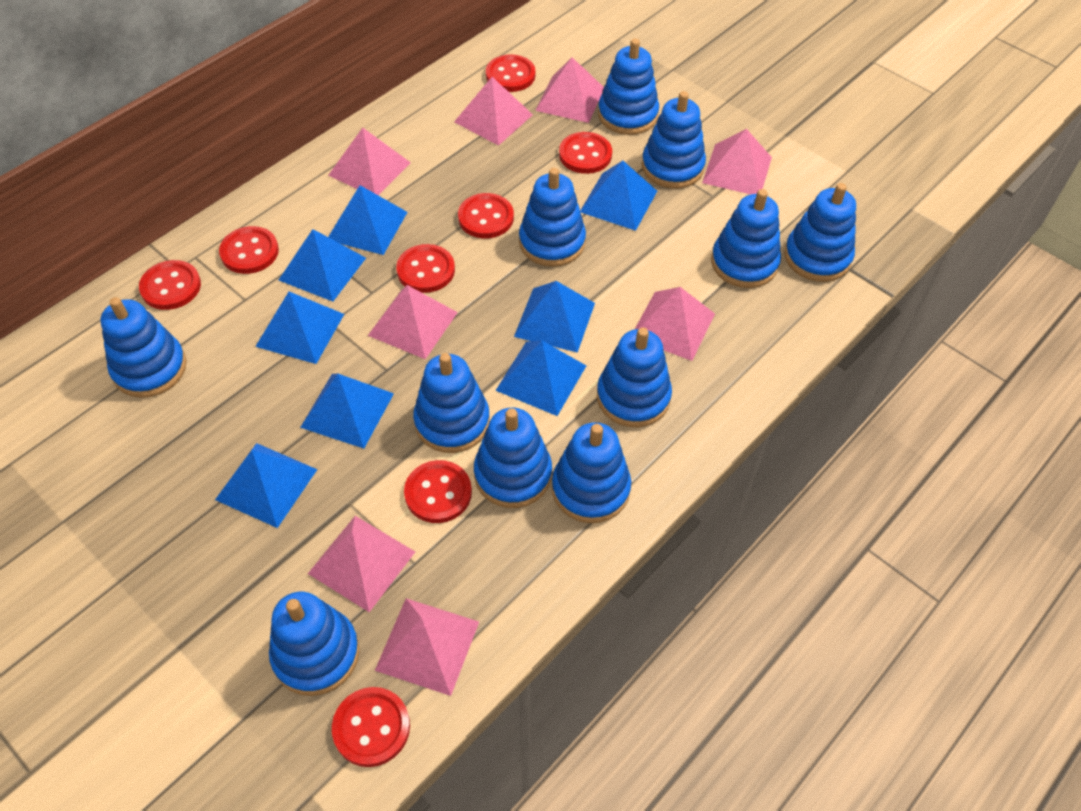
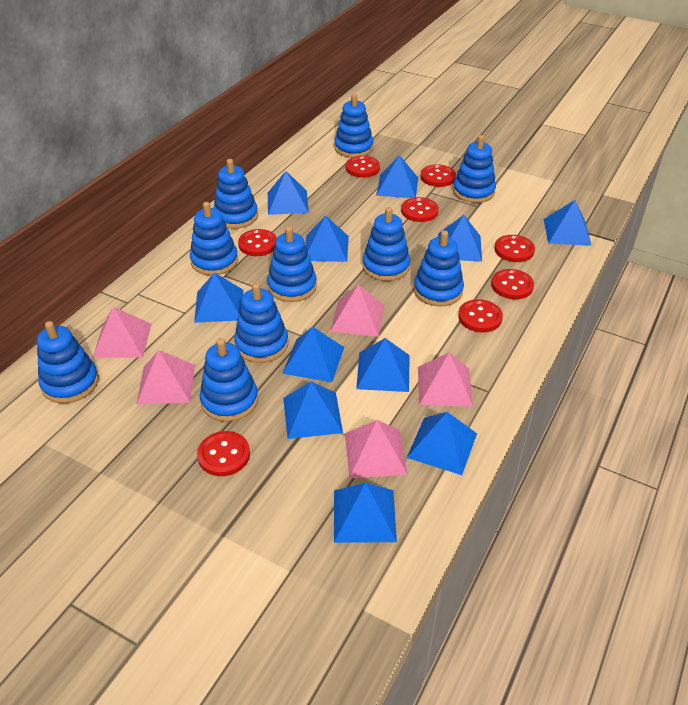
blue pyramid: 8 -> 11
blue stacking toy: 11 -> 10
pink pyramid: 8 -> 5

